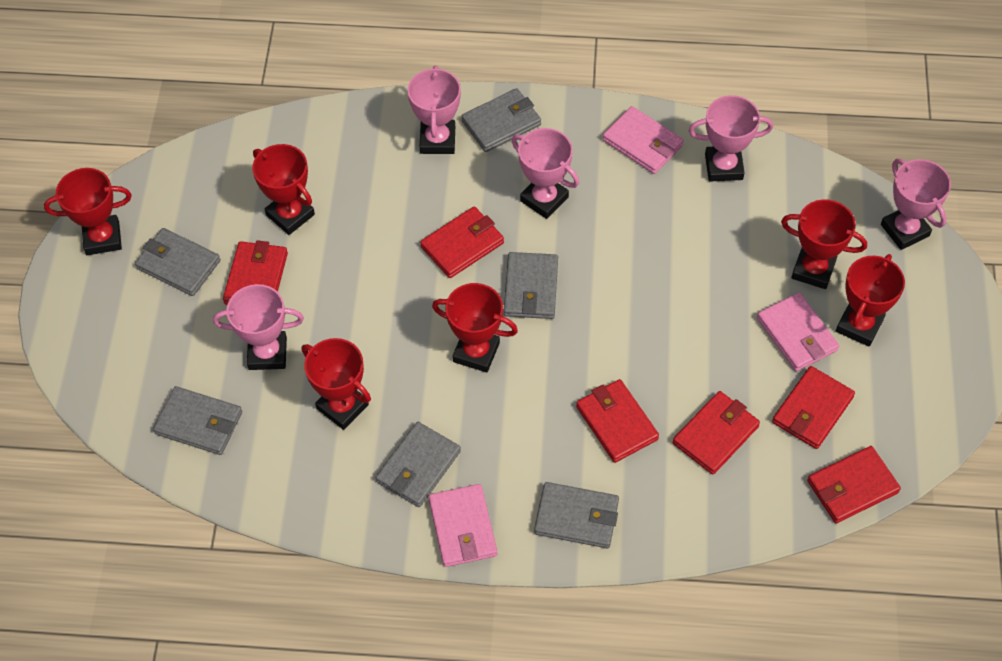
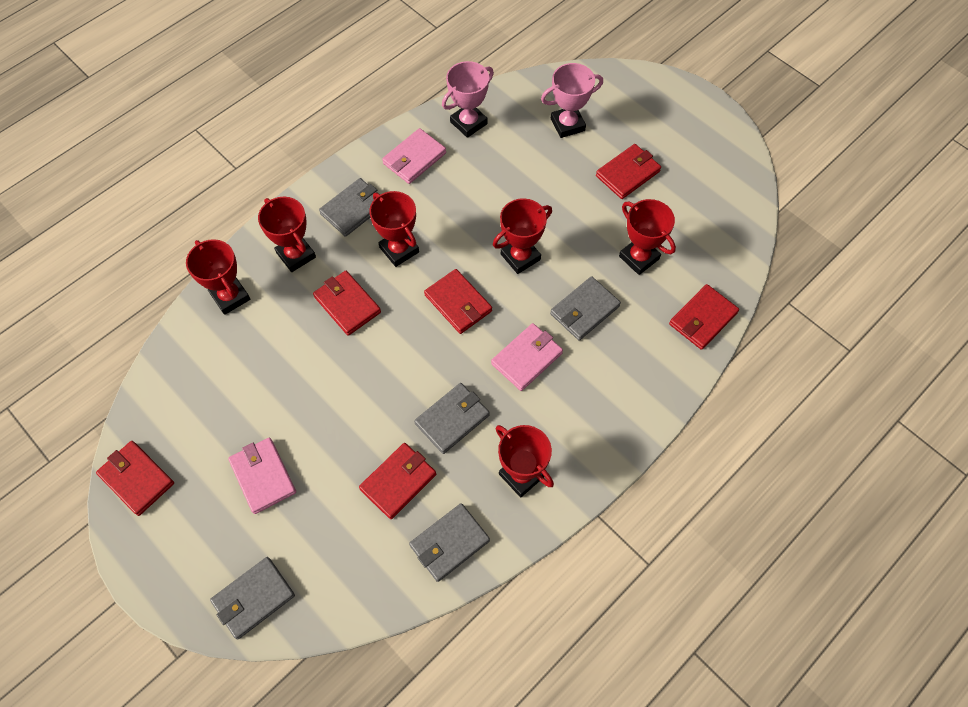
grey wallet: 6 -> 5
pink trophy: 5 -> 2

